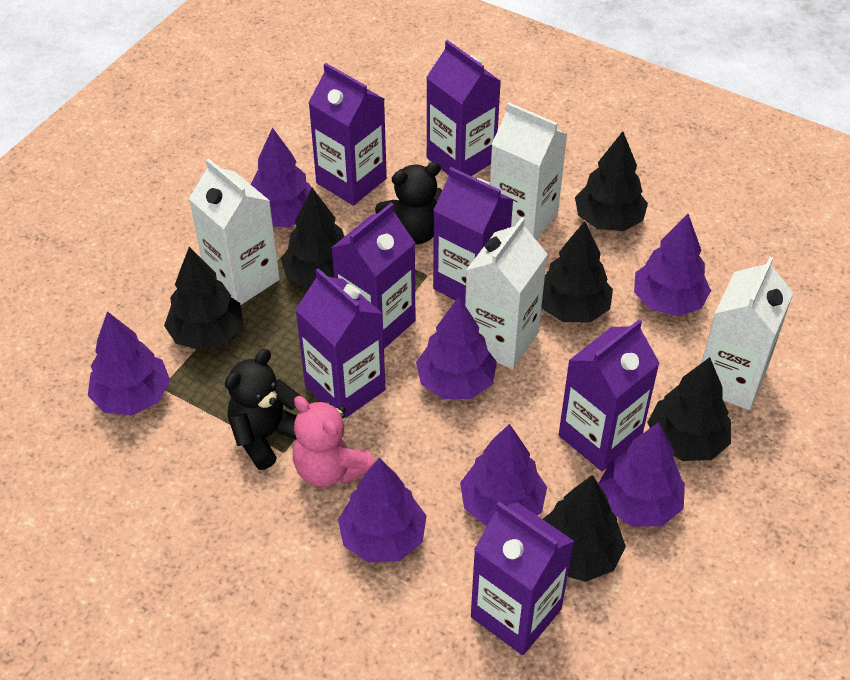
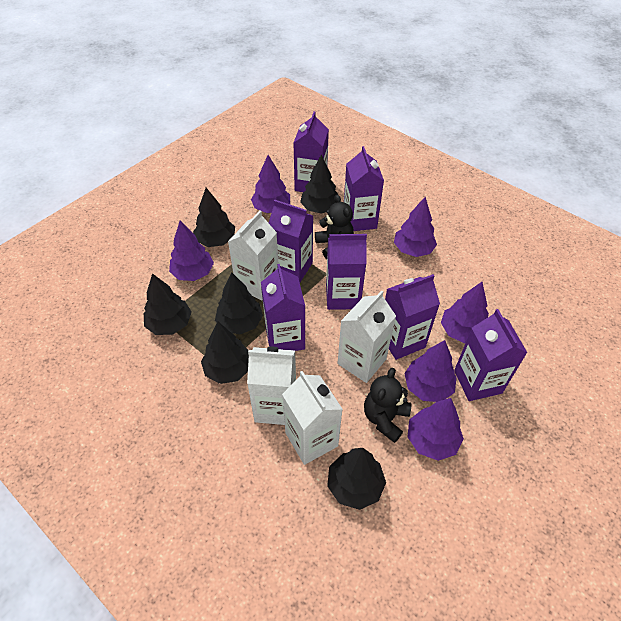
pink teddy bear: 1 -> 0
purple tree: 7 -> 6

